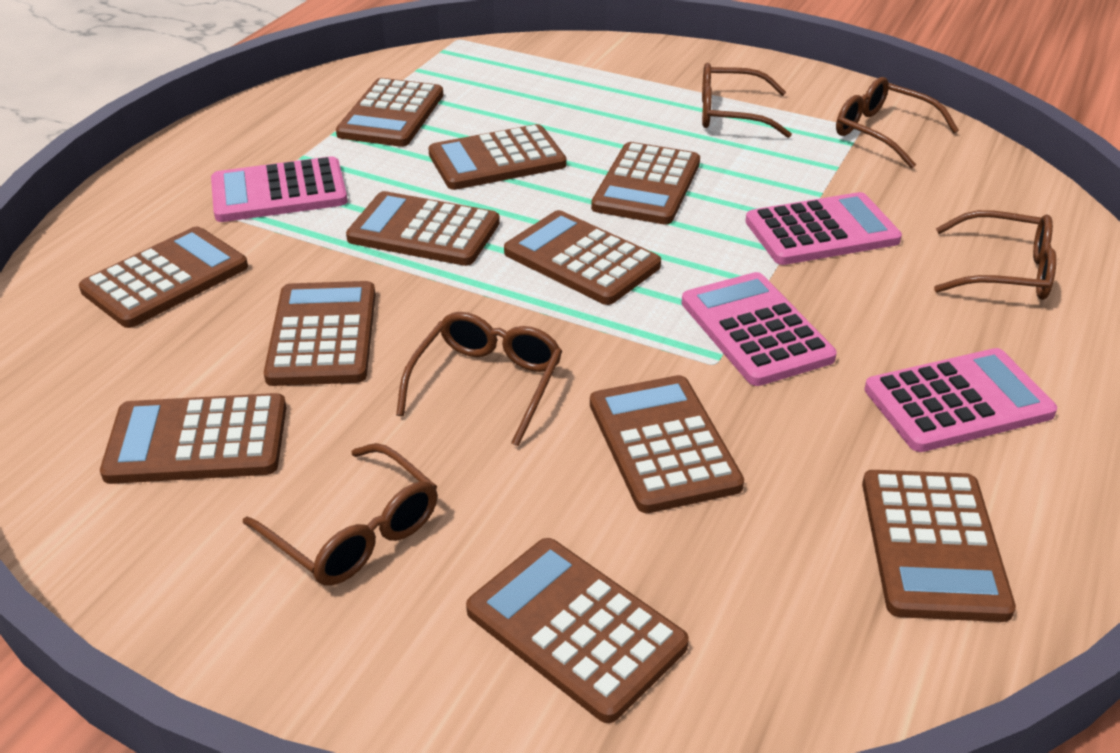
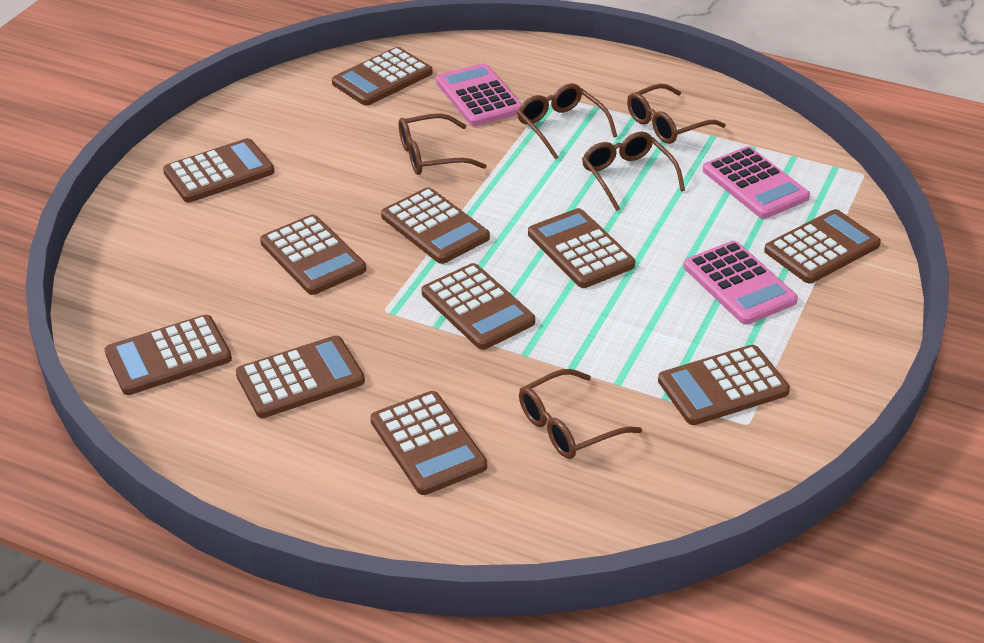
pink calculator: 4 -> 3

